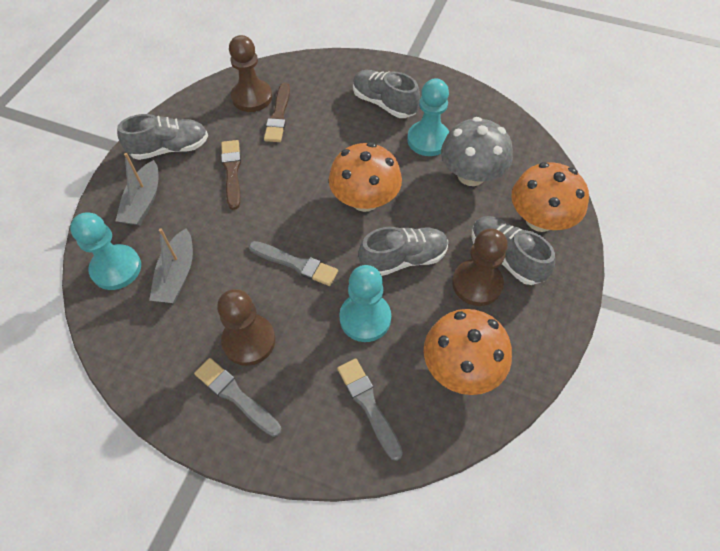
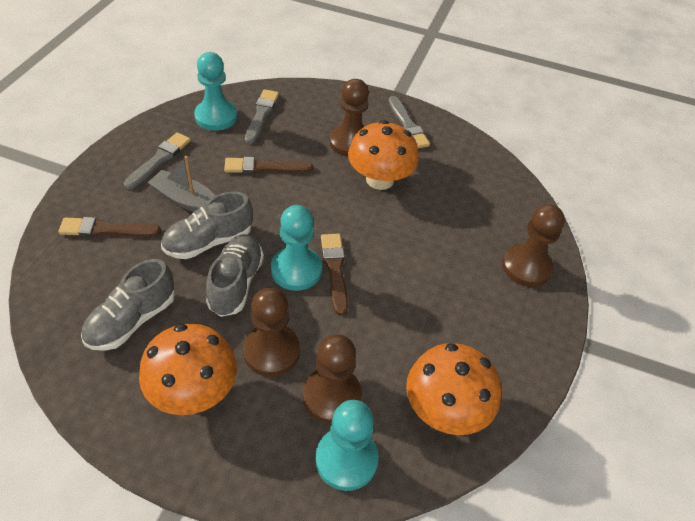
brown brush: 2 -> 3
brown pawn: 3 -> 4
grey boat: 2 -> 1
grey mushroom: 1 -> 0
grey shoe: 4 -> 3

